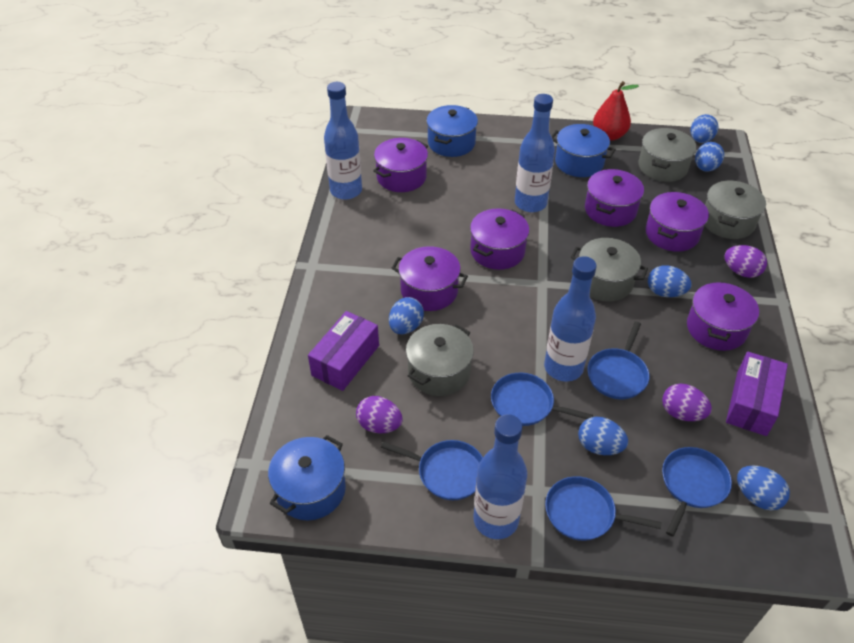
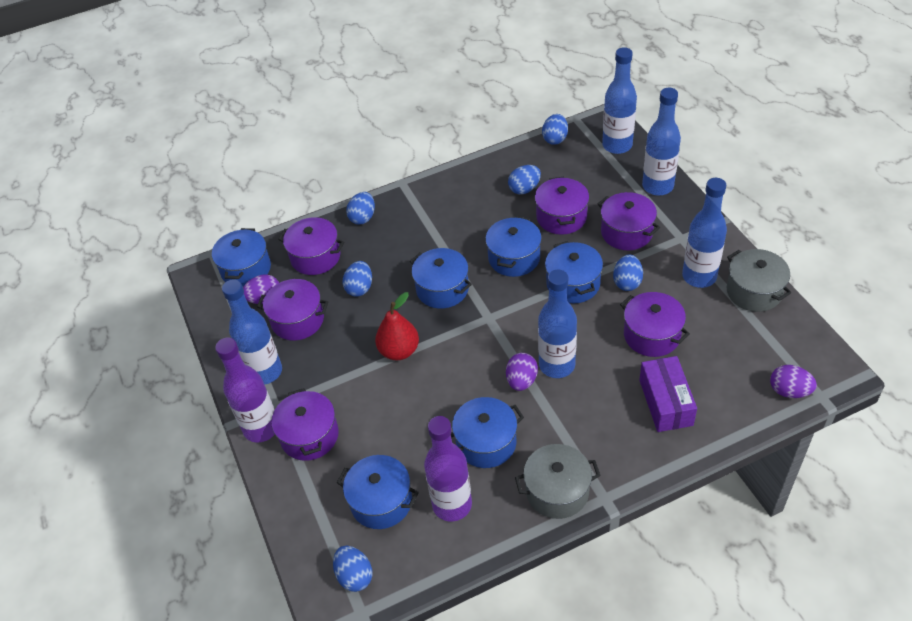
blue bottle: 4 -> 5
blue pan: 5 -> 0
blue pot: 3 -> 6
grey pot: 4 -> 2
purple bottle: 0 -> 2
purple box: 2 -> 1

